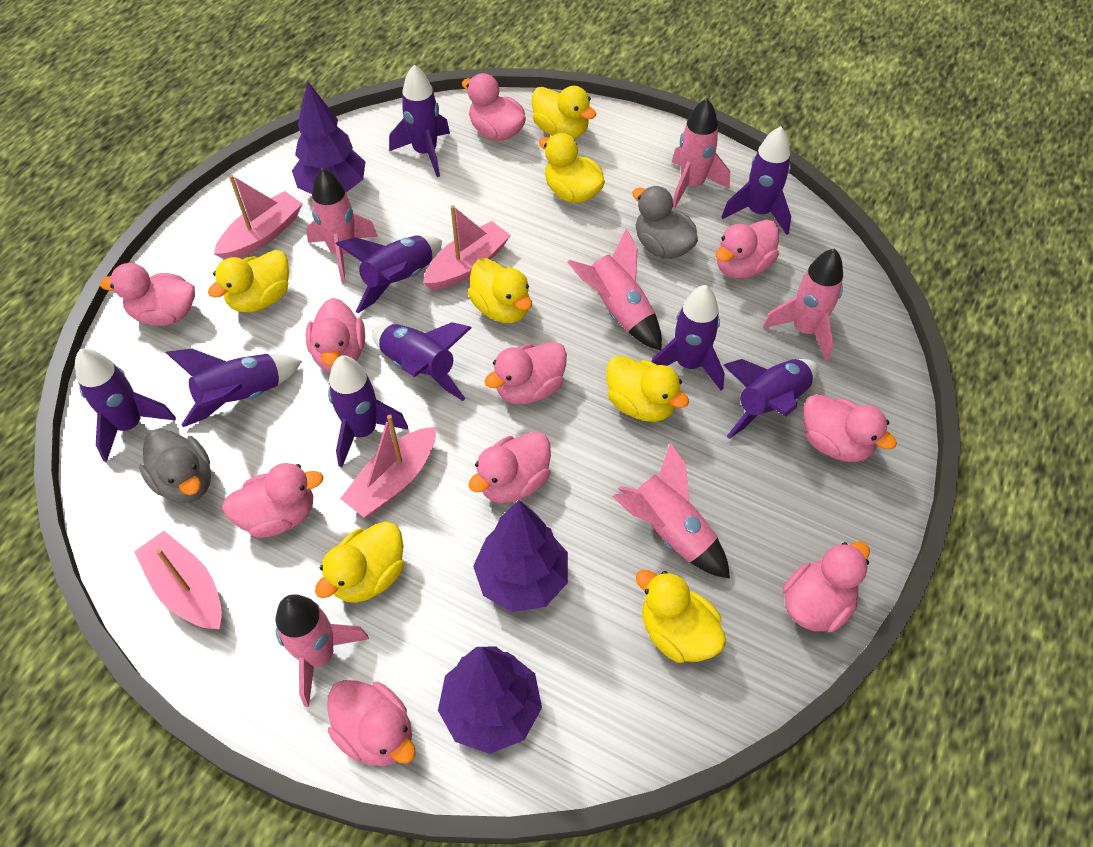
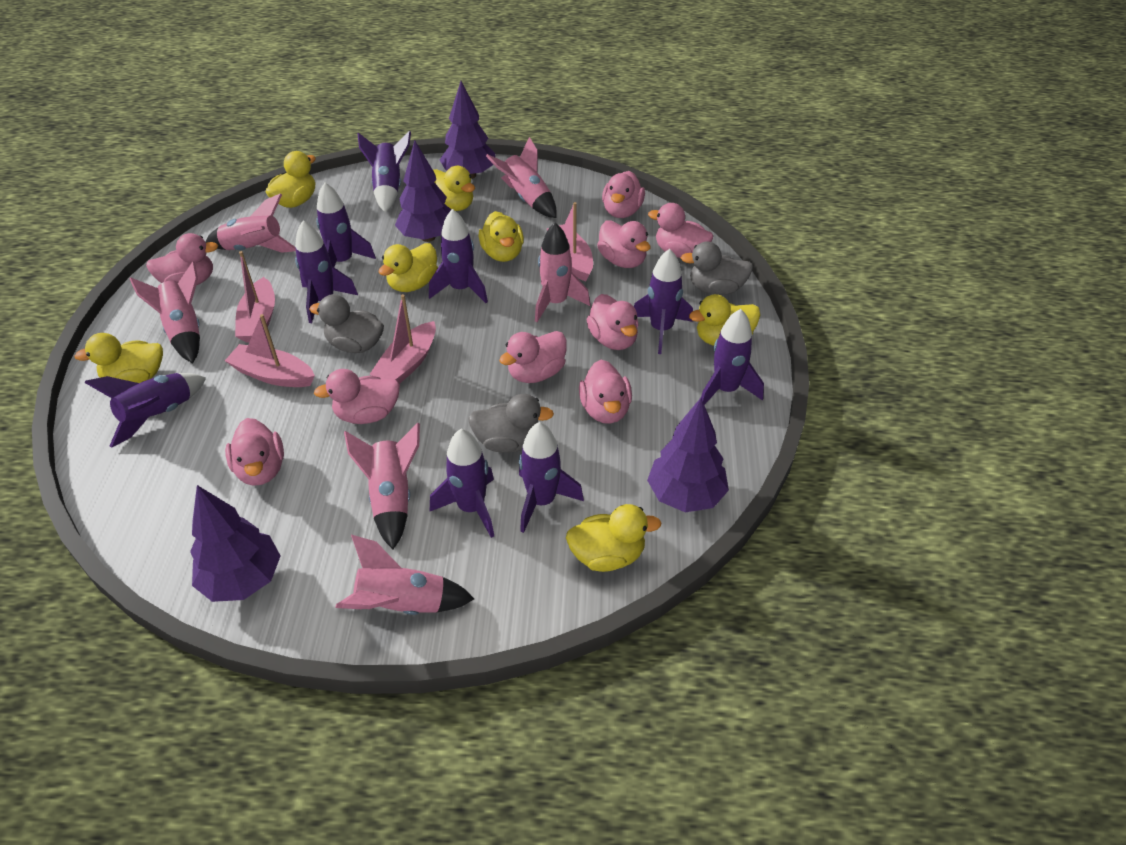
grey duck: 2 -> 3
pink duck: 10 -> 9
purple tree: 3 -> 4

